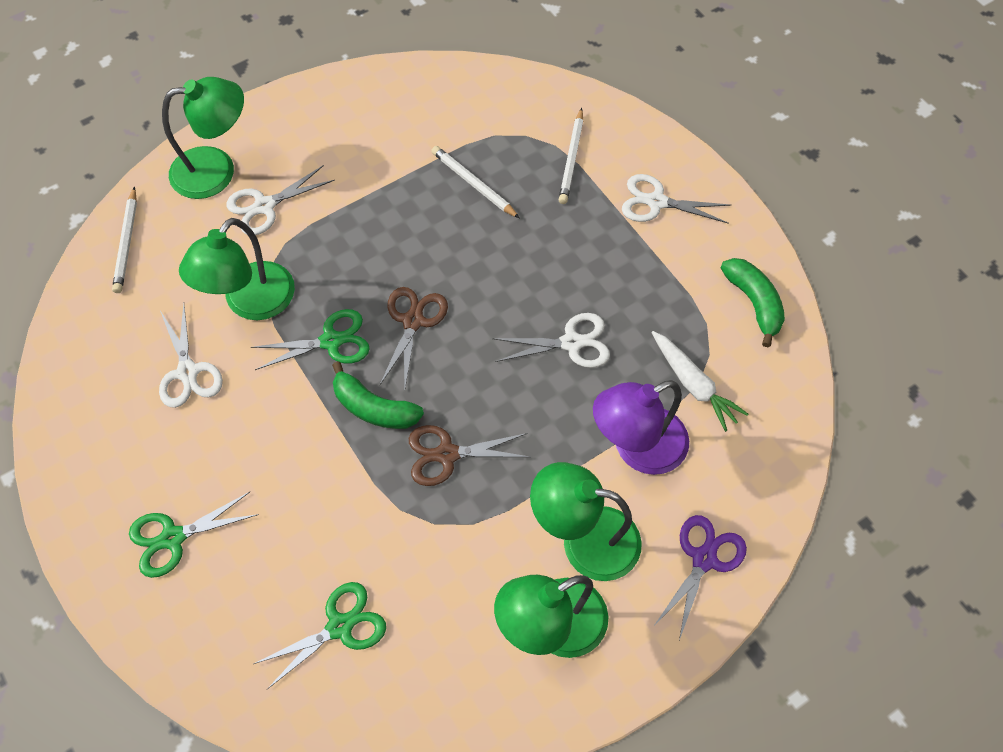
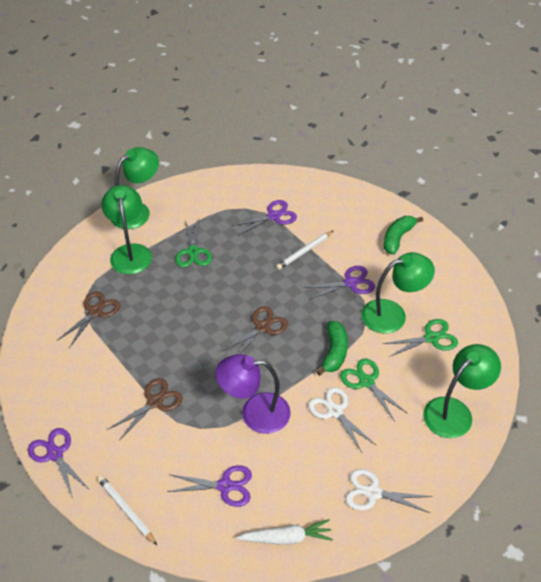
brown scissors: 2 -> 3
purple scissors: 1 -> 4
white pencil: 3 -> 2
white scissors: 4 -> 2

